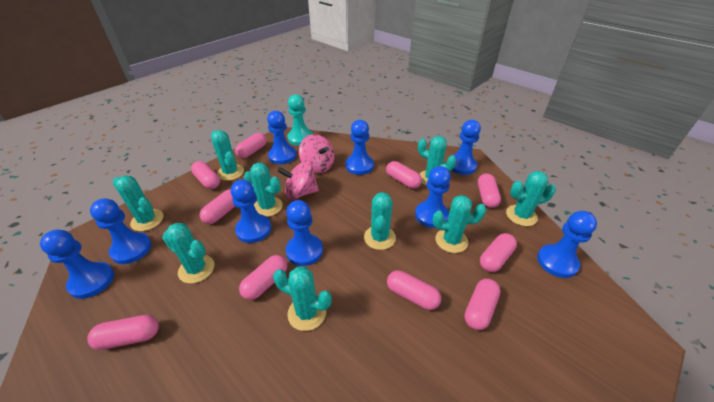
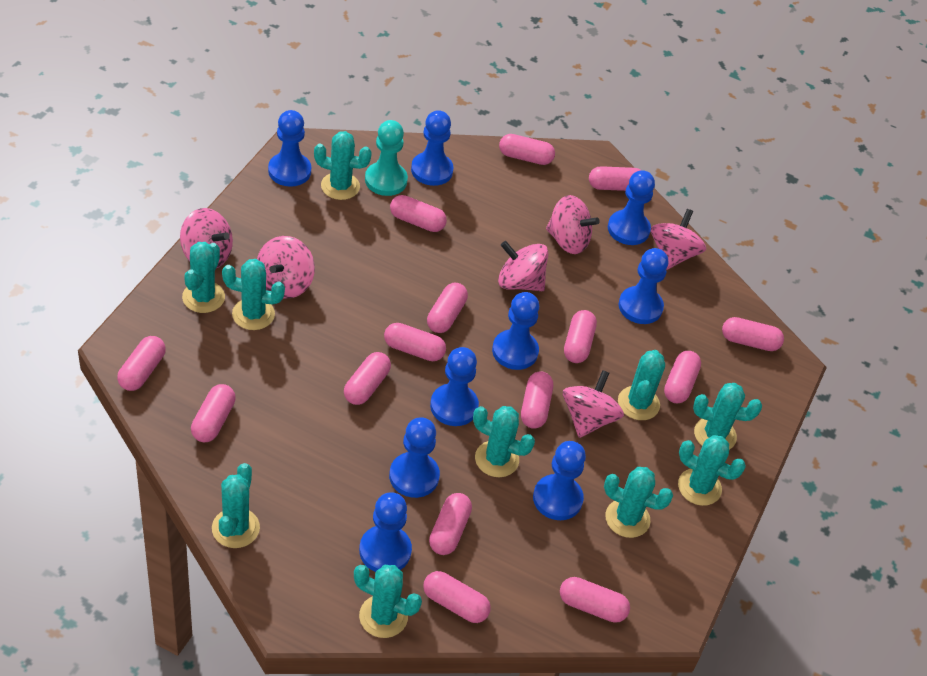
pink capsule: 10 -> 15
pink spinning top: 2 -> 6
turquoise cactus: 9 -> 10

